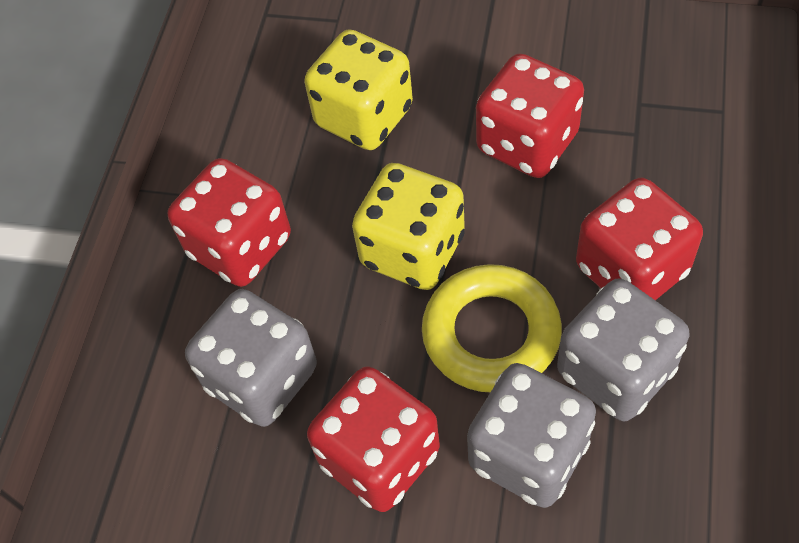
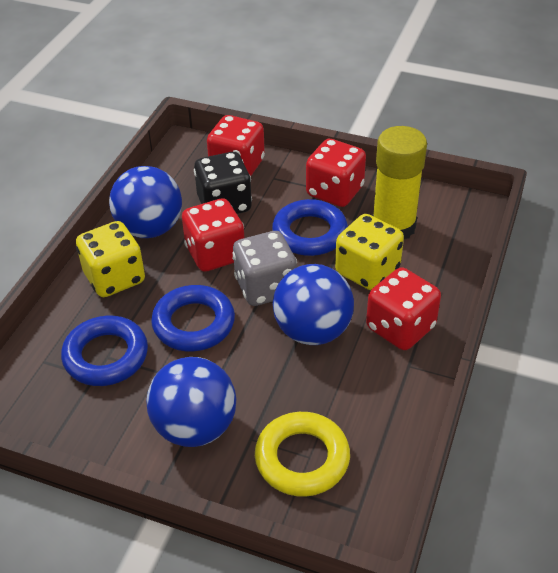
black dice: 0 -> 1
blue ball: 0 -> 3
blue ring: 0 -> 3
grey dice: 3 -> 1
yellow glue stick: 0 -> 1

